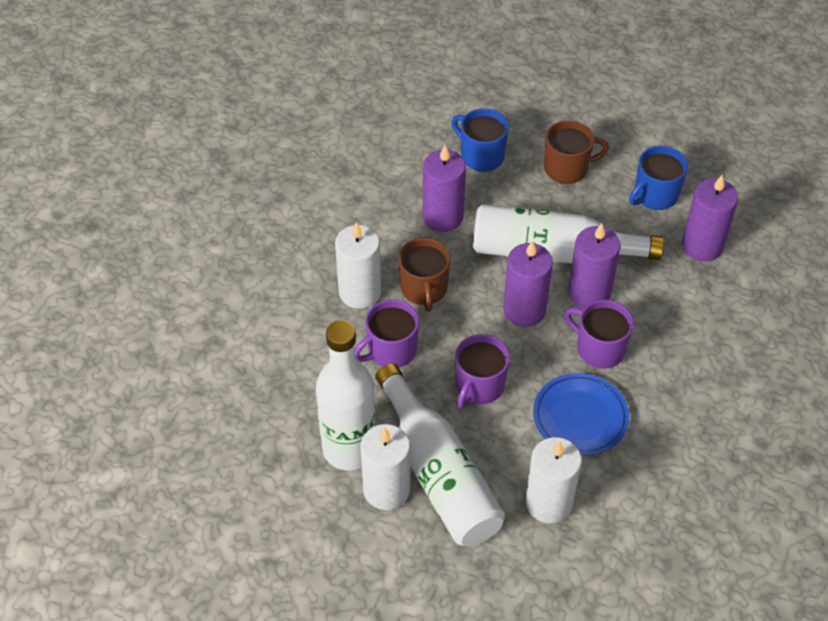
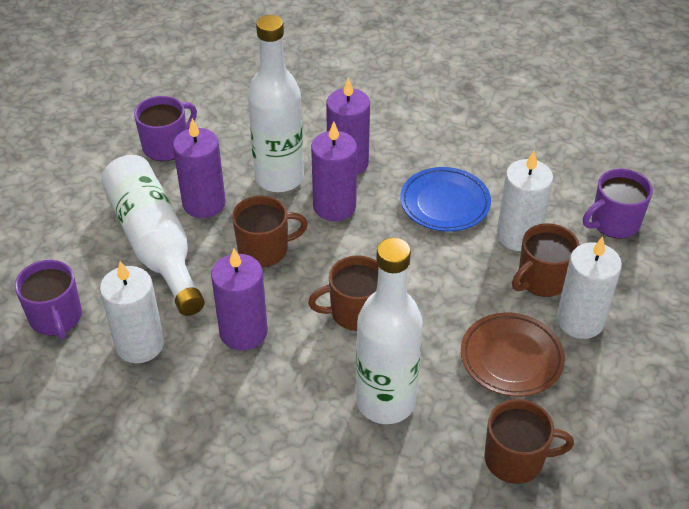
blue mug: 2 -> 0
brown mug: 2 -> 4
brown plate: 0 -> 1

